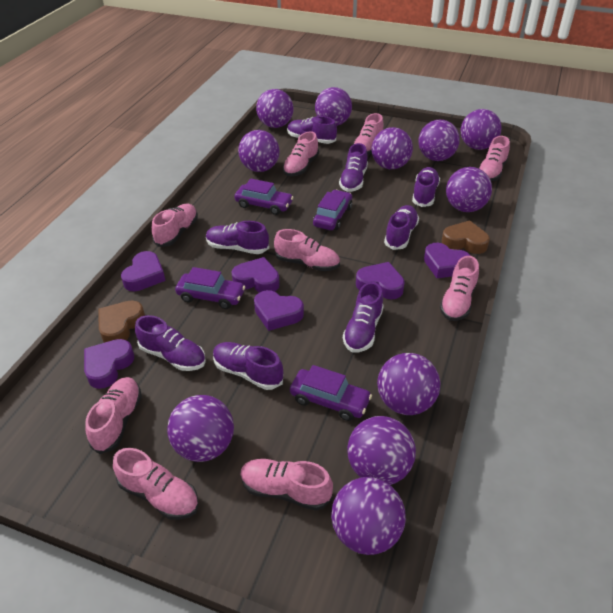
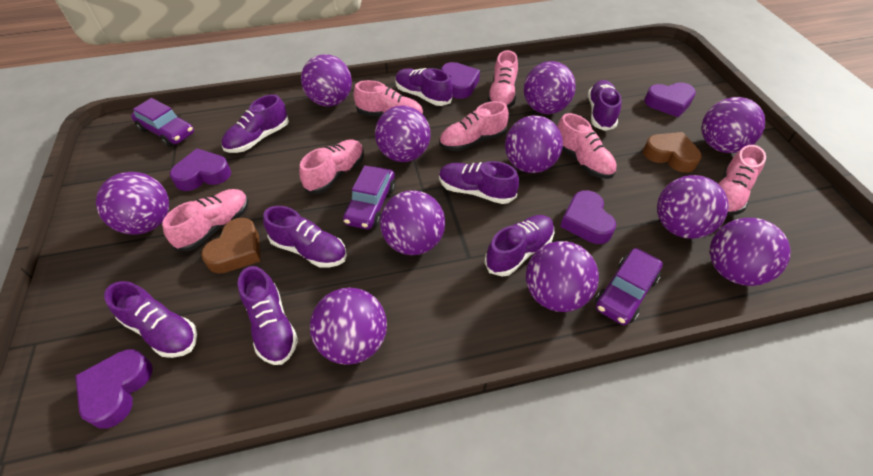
pink shoe: 9 -> 7
purple car: 4 -> 3
purple heart: 6 -> 5

